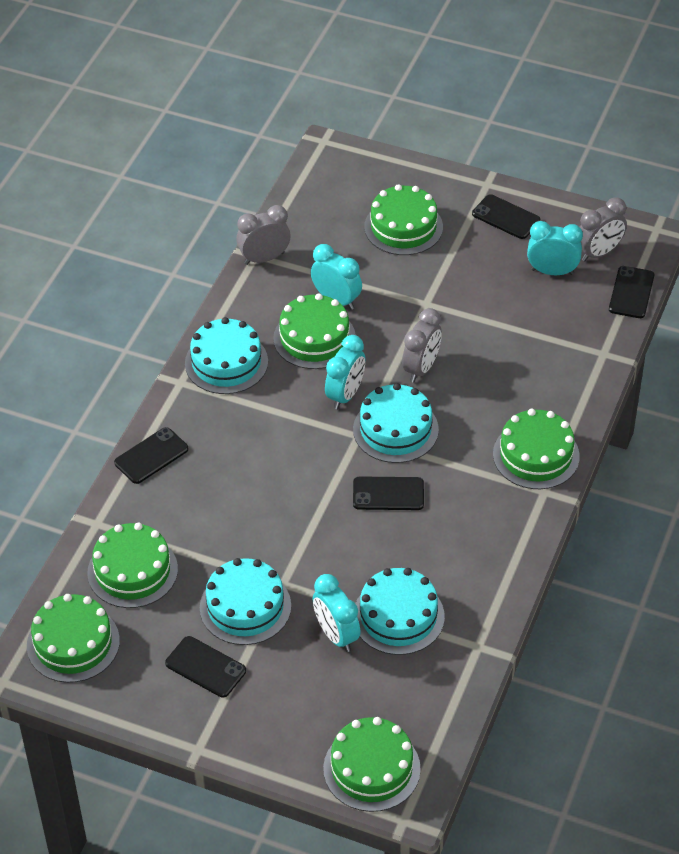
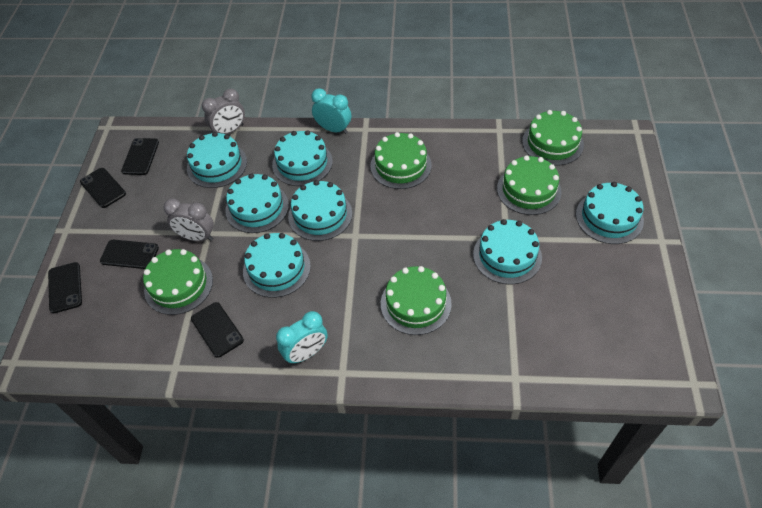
green cake: 6 -> 5
grey clock: 3 -> 2
turquoise cake: 4 -> 7
turquoise clock: 4 -> 2

